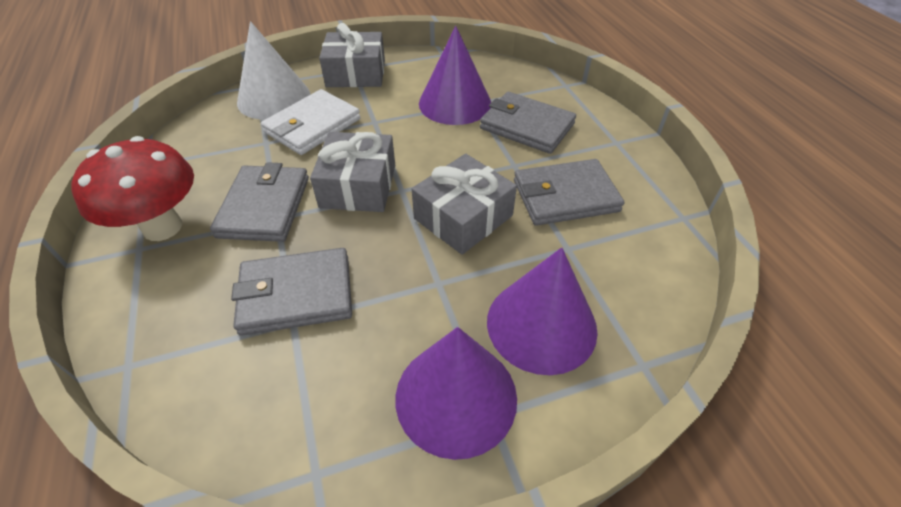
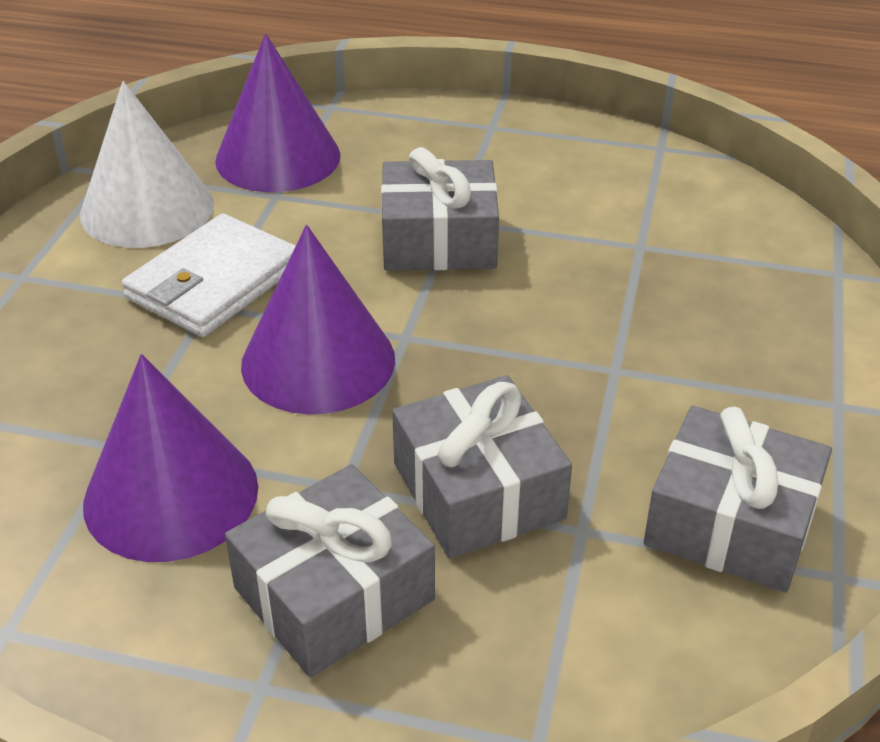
grey gift: 3 -> 4
grey wallet: 4 -> 0
red mushroom: 1 -> 0

